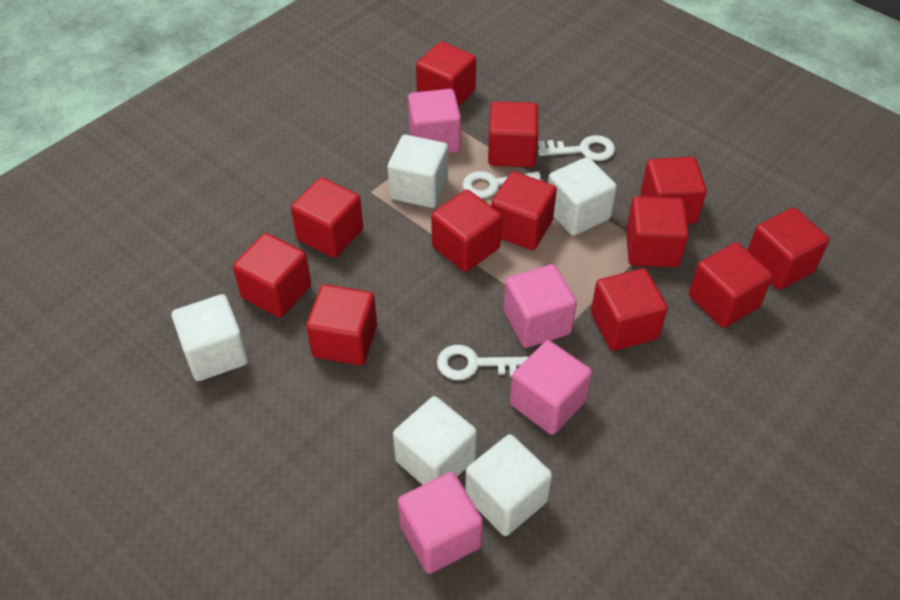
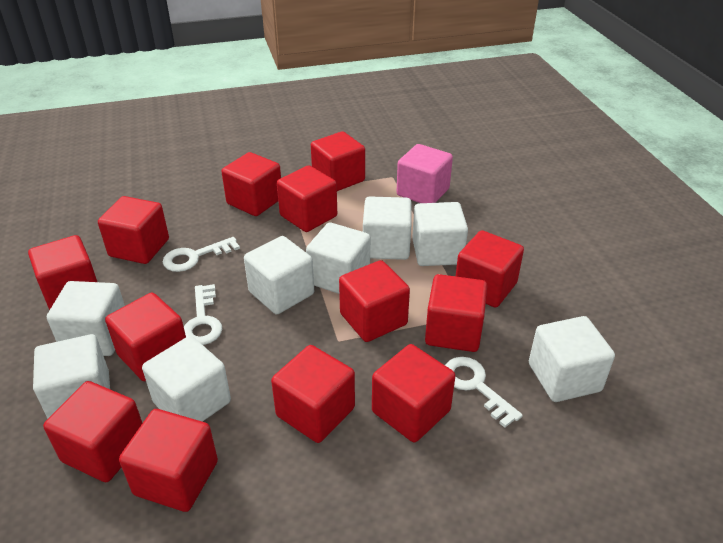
pink cube: 4 -> 1
red cube: 12 -> 13
white cube: 5 -> 8

